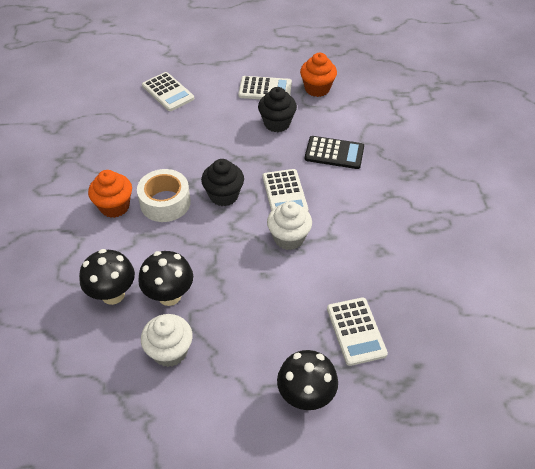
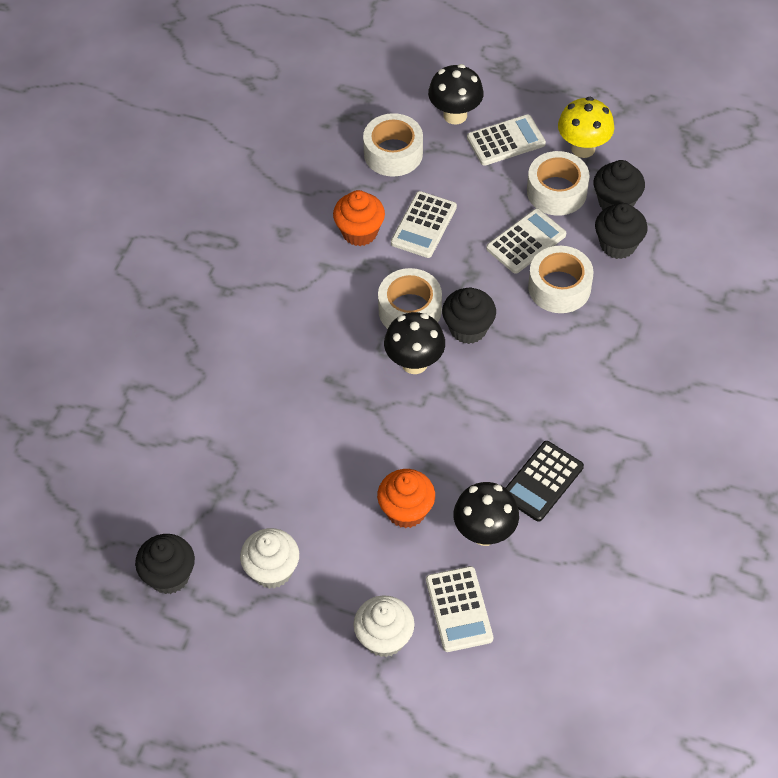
black cupcake: 2 -> 4
white tape: 1 -> 4
yellow mushroom: 0 -> 1

